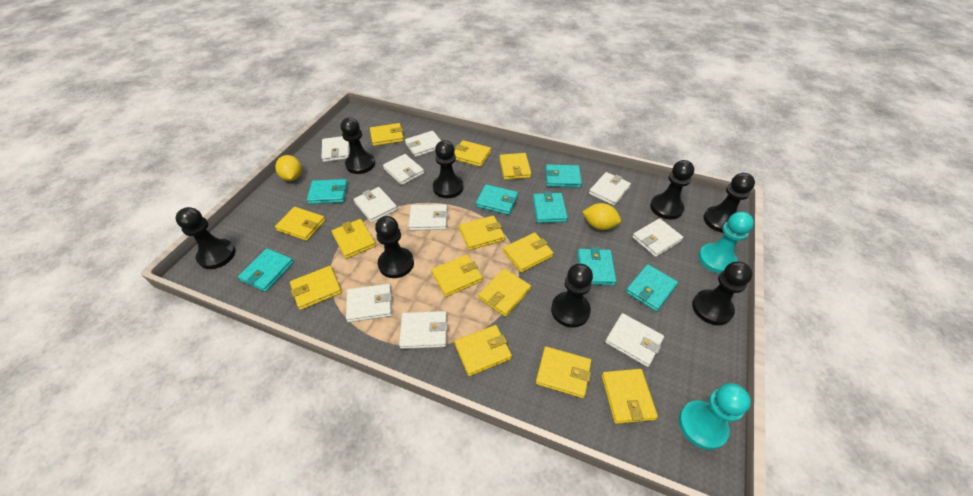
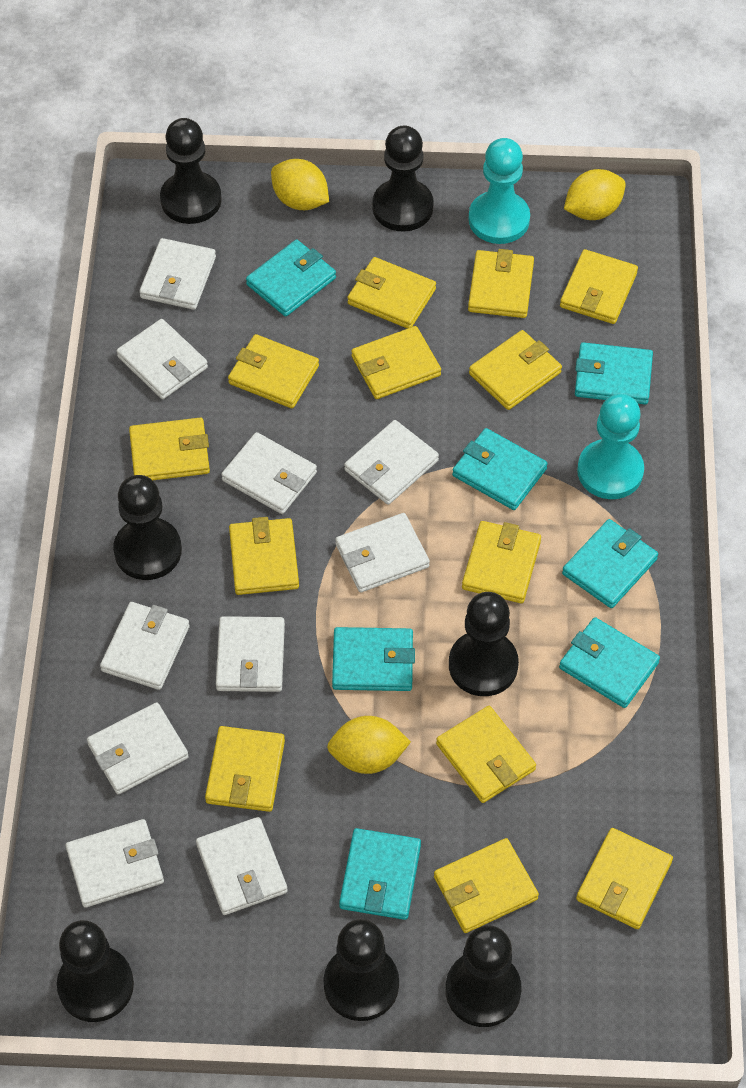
black pawn: 8 -> 7
yellow lemon: 2 -> 3

